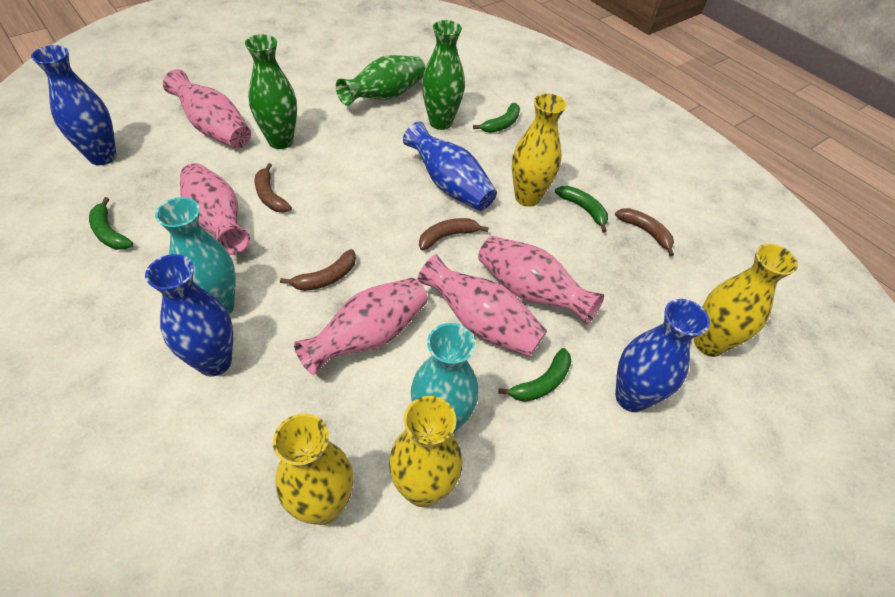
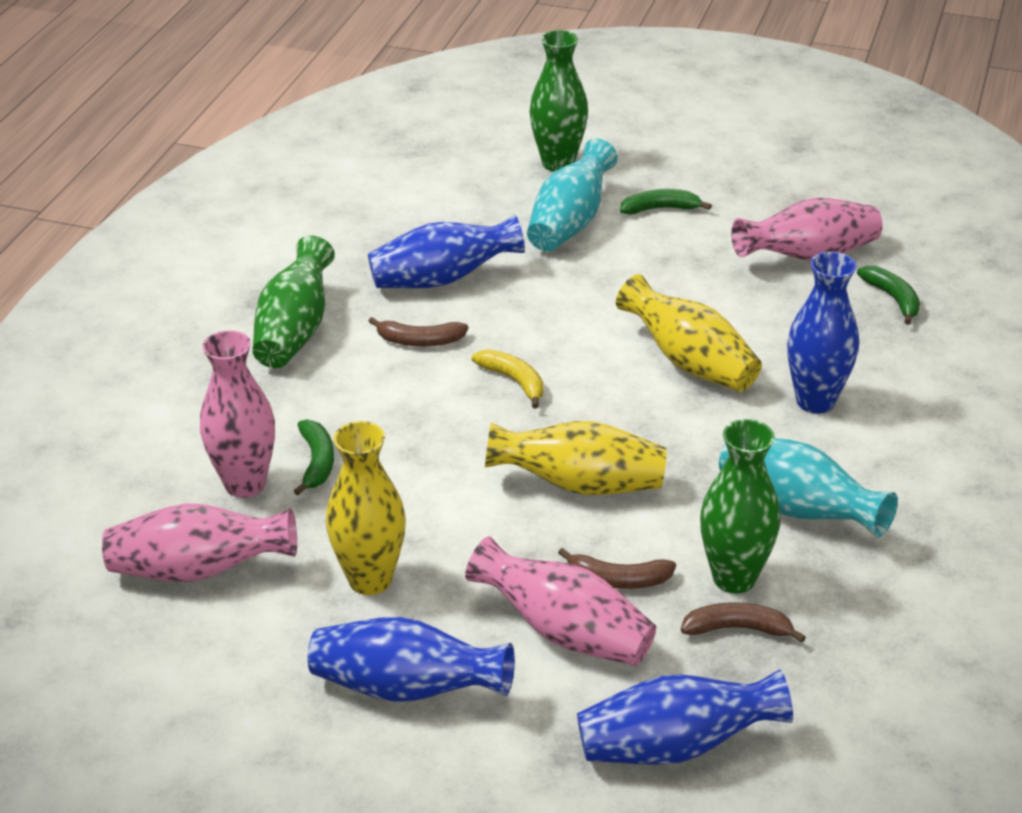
brown banana: 4 -> 3
green banana: 4 -> 3
pink vase: 5 -> 4
yellow banana: 0 -> 1
yellow vase: 4 -> 3

